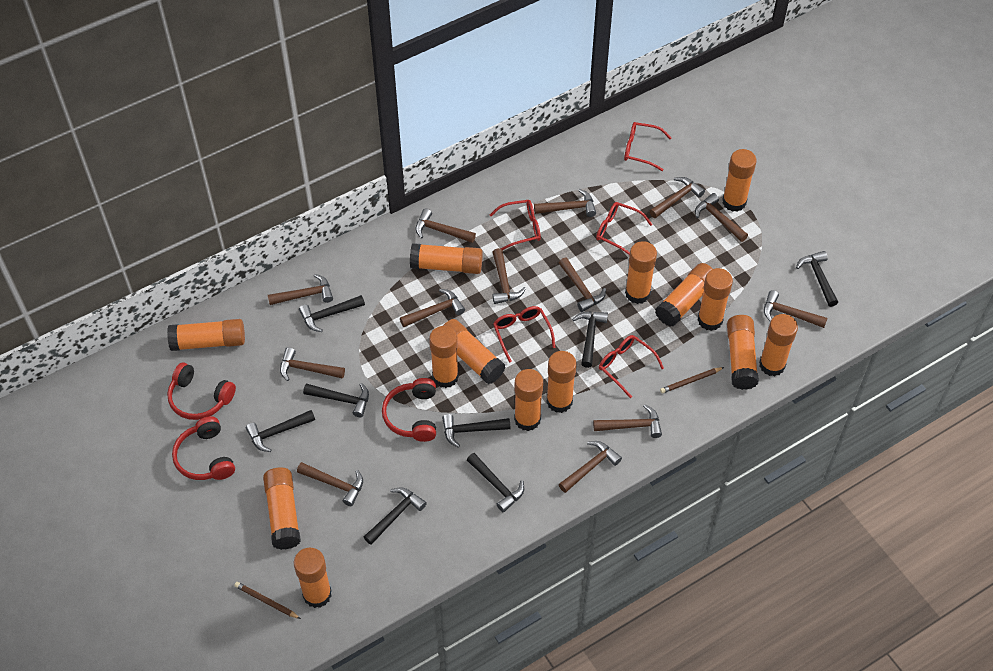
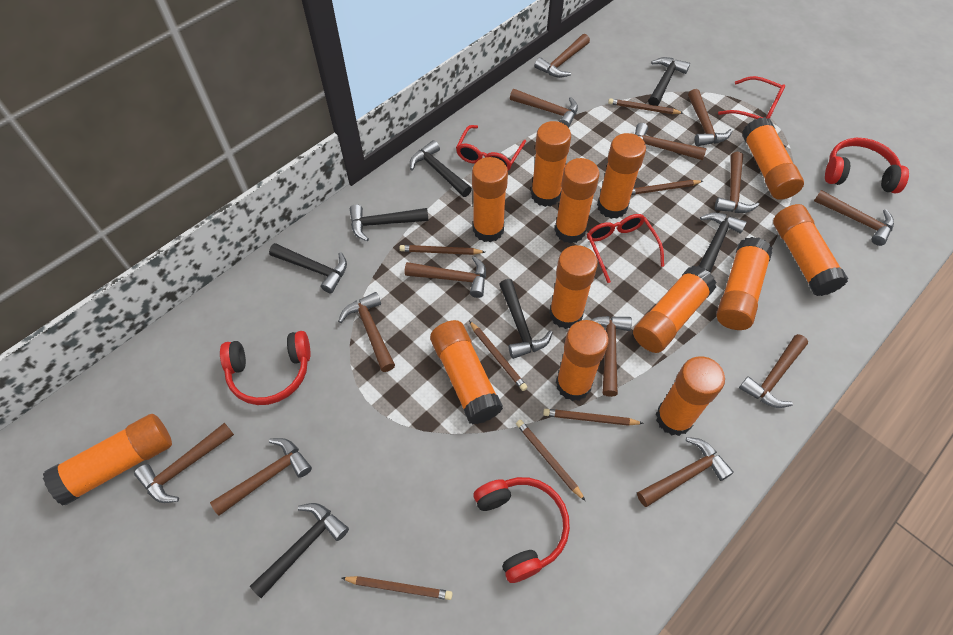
black hammer: 8 -> 7
brown pencil: 2 -> 7
orange glue stick: 14 -> 13
red glasses: 5 -> 3

